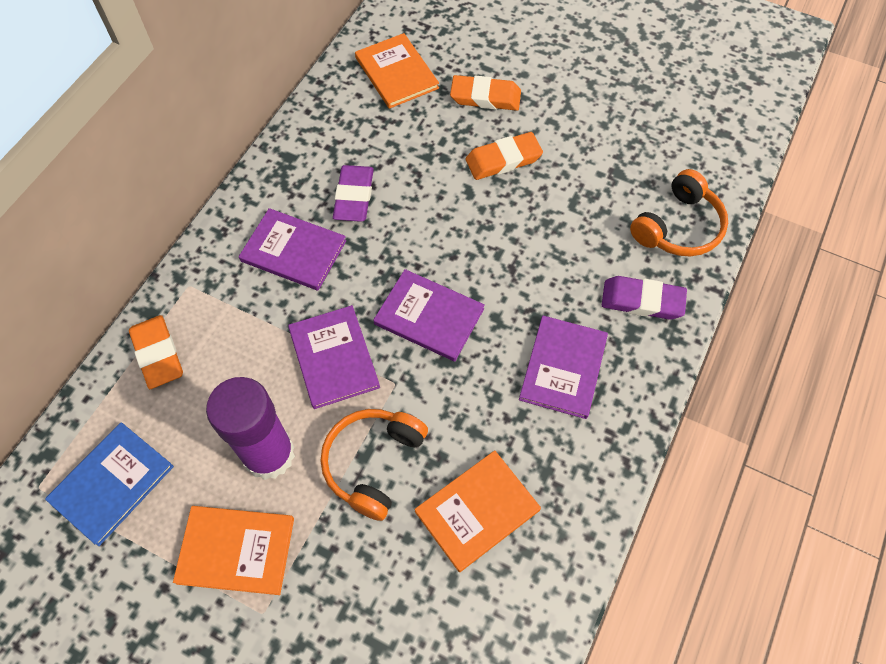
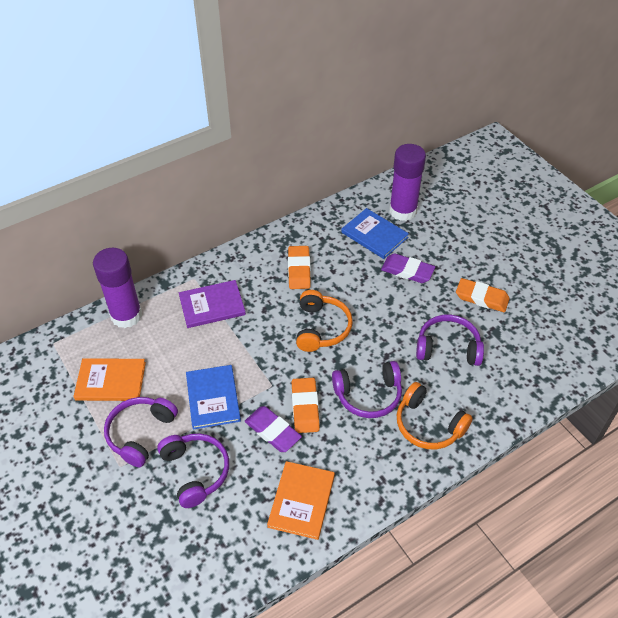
blue book: 1 -> 2
orange book: 3 -> 2
purple book: 4 -> 1
purple glue stick: 1 -> 2
purple headphones: 0 -> 4

